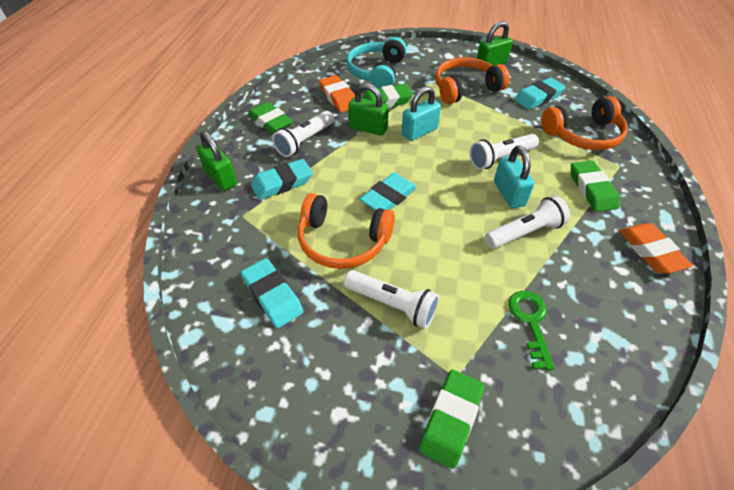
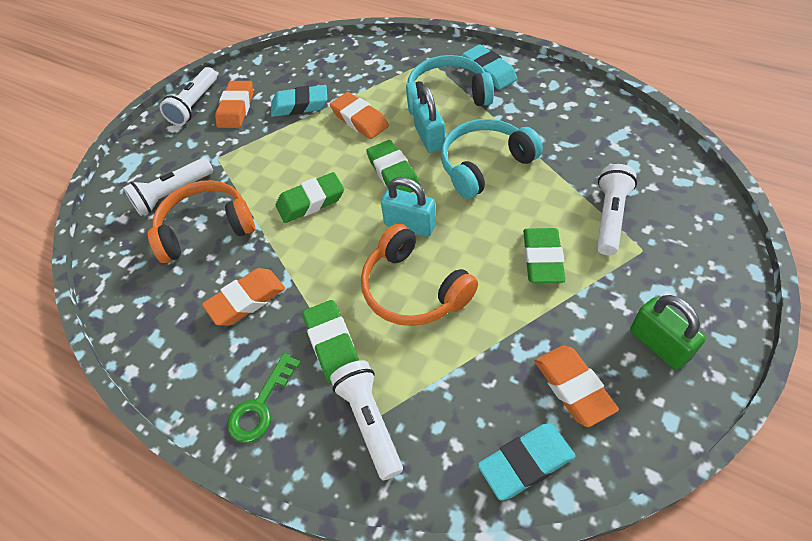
green padlock: 3 -> 1
orange eraser: 2 -> 4
orange headphones: 3 -> 2
turquoise eraser: 4 -> 3
turquoise headphones: 1 -> 2

